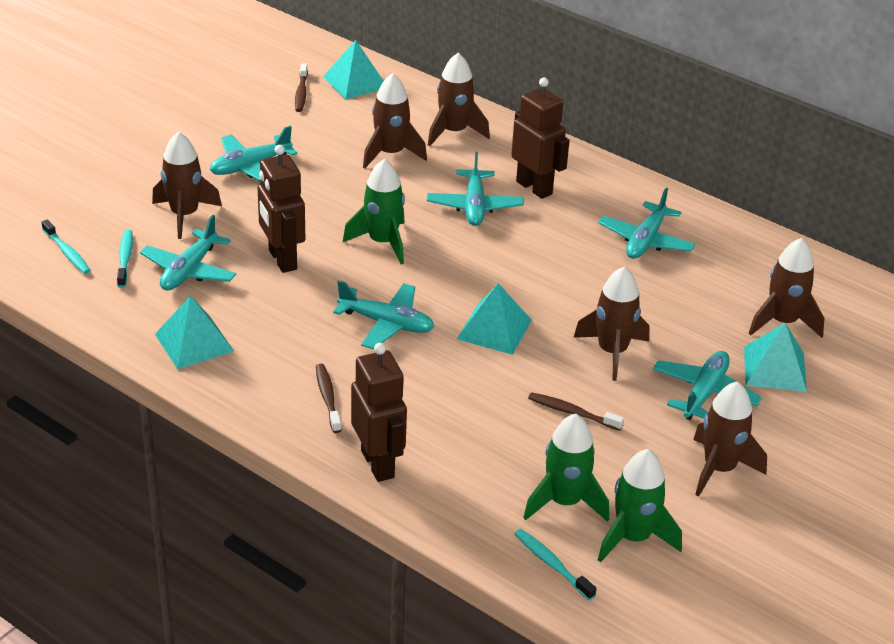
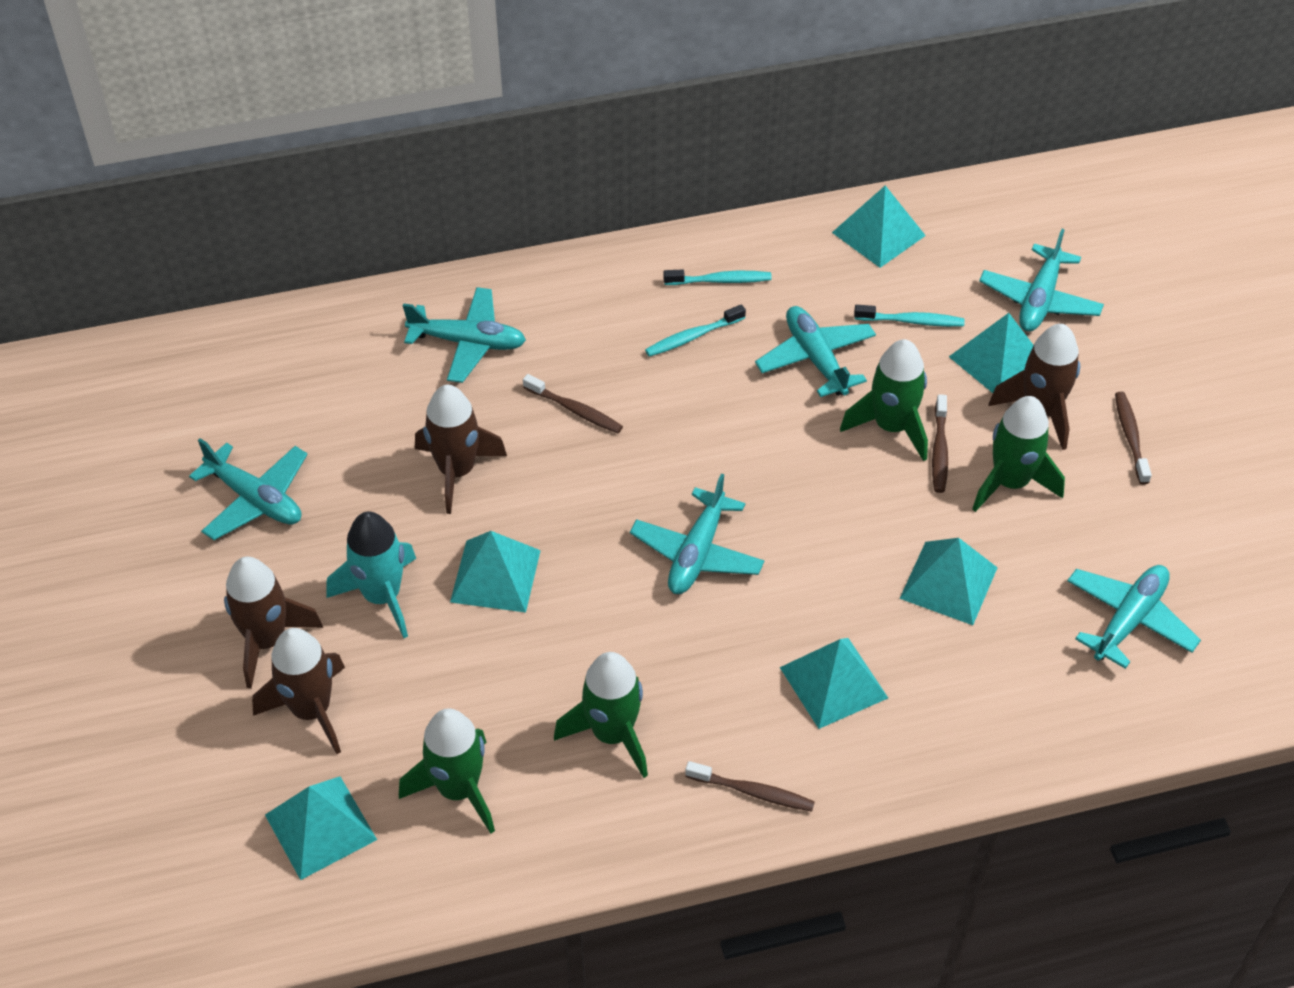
brown robot: 3 -> 0
brown rocket: 6 -> 4
brown toothbrush: 3 -> 4
green rocket: 3 -> 4
turquoise pyramid: 4 -> 6
turquoise rocket: 0 -> 1

